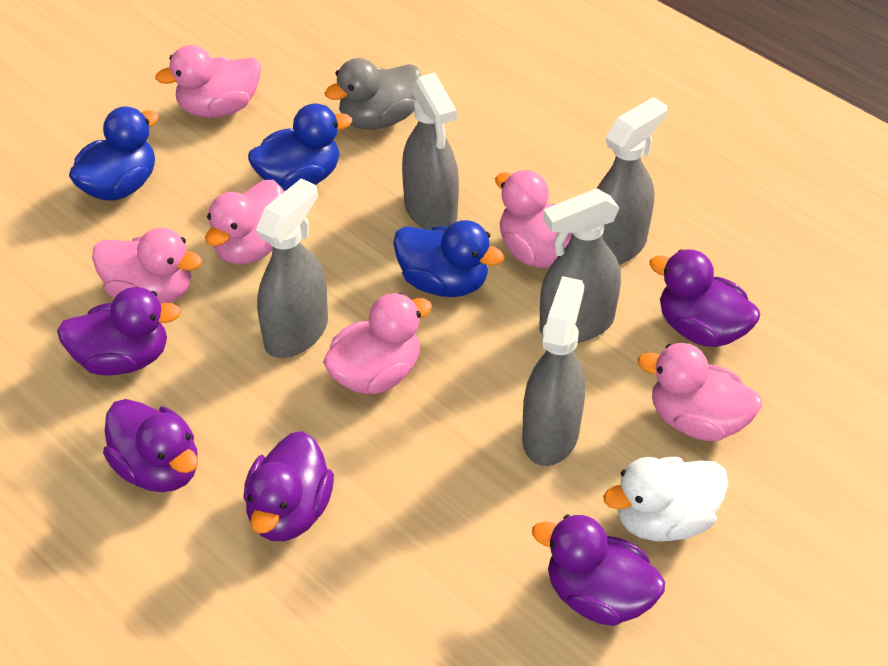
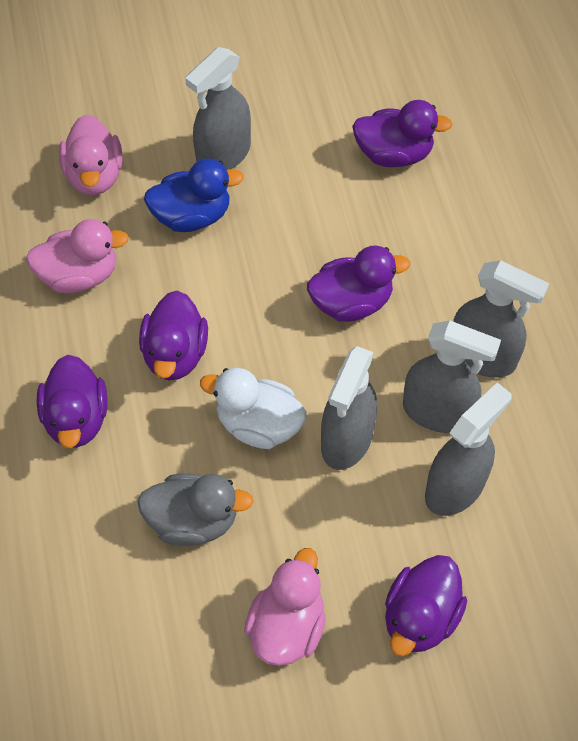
blue duck: 3 -> 1
pink duck: 6 -> 3

